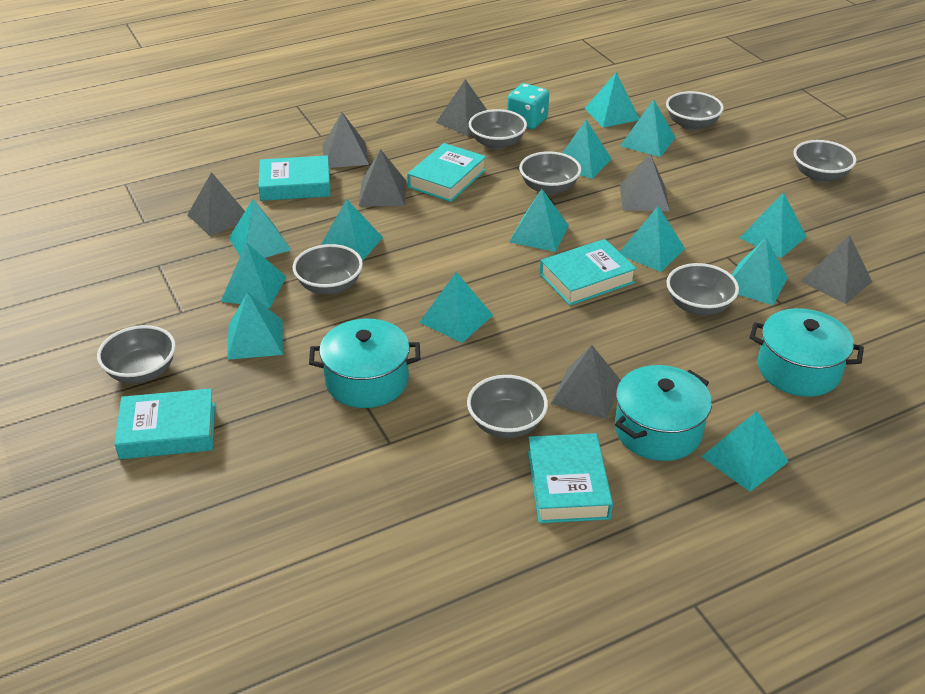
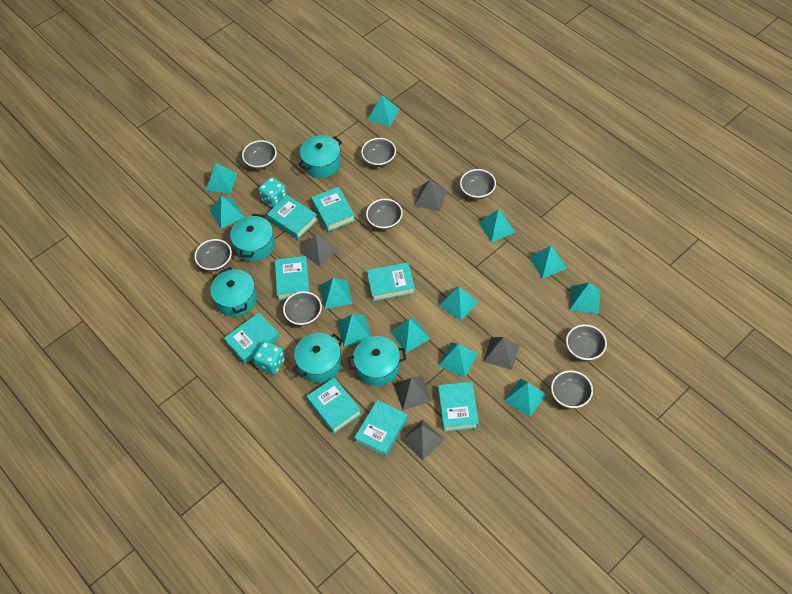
grey pyramid: 7 -> 5
turquoise book: 5 -> 8
turquoise dice: 1 -> 2
turquoise pot: 3 -> 5
turquoise pyramid: 13 -> 12

